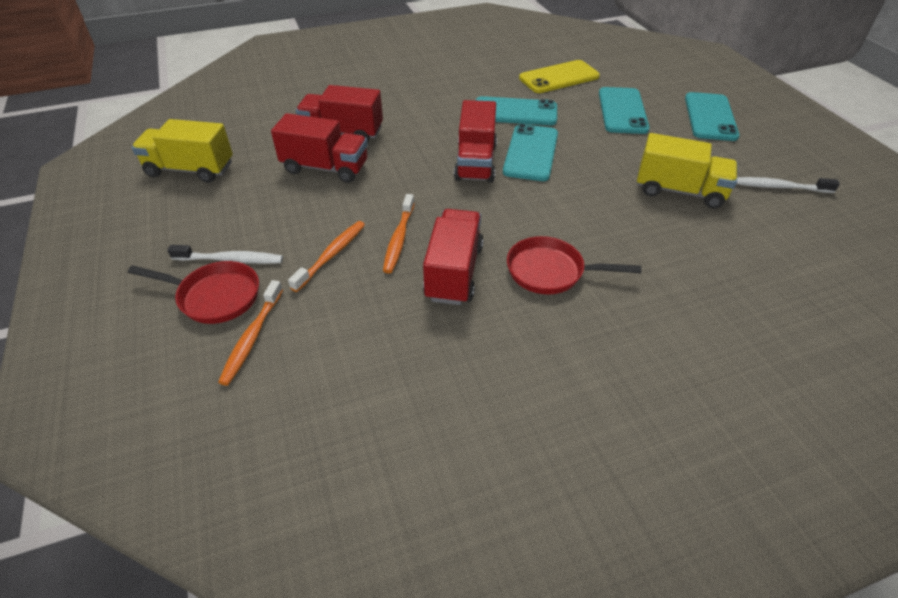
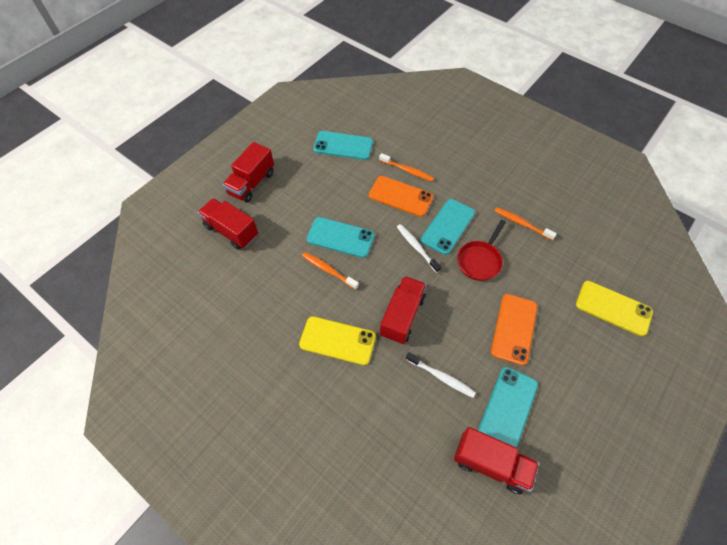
orange phone: 0 -> 2
red pan: 2 -> 1
yellow phone: 1 -> 2
yellow truck: 2 -> 0

